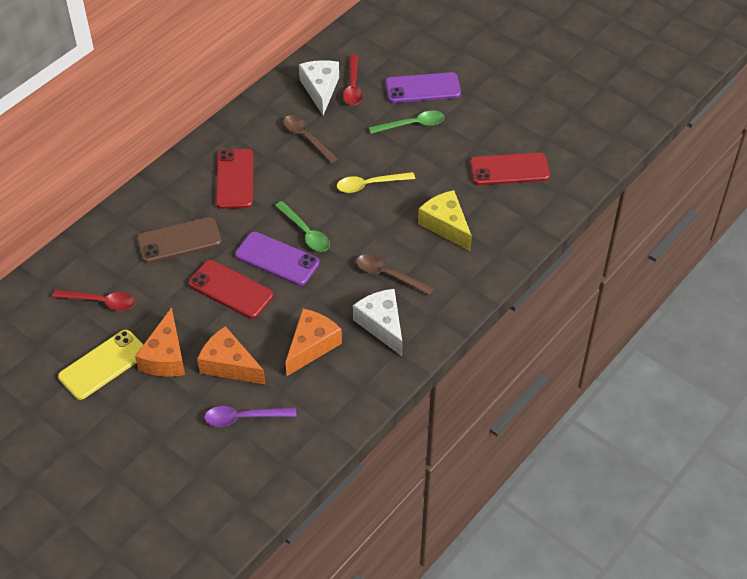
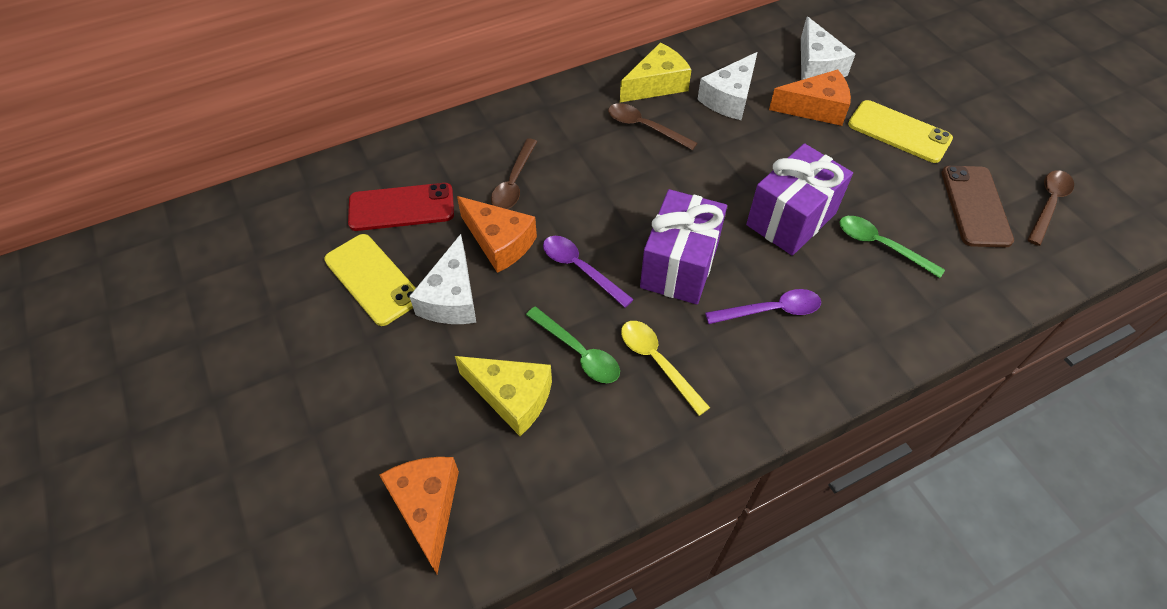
brown spoon: 2 -> 3
purple gift: 0 -> 2
purple phone: 2 -> 0
purple spoon: 1 -> 2
red phone: 3 -> 1
red spoon: 2 -> 0
white cheese: 2 -> 3
yellow cheese: 1 -> 2
yellow phone: 1 -> 2

